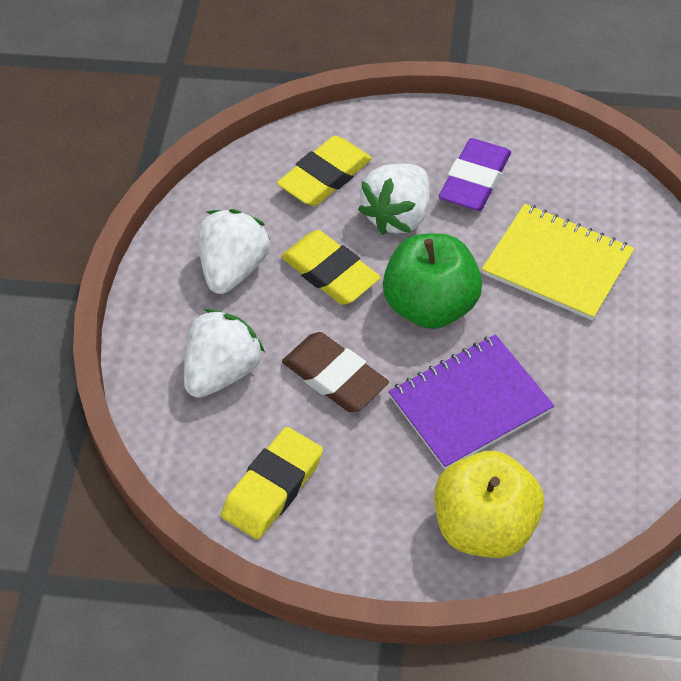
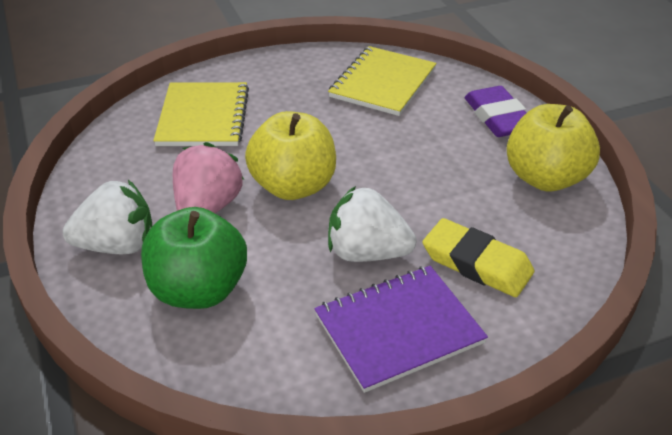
brown eraser: 1 -> 0
pink strawberry: 0 -> 1
white strawberry: 3 -> 2
yellow apple: 1 -> 2
yellow eraser: 3 -> 1
yellow notebook: 1 -> 2

